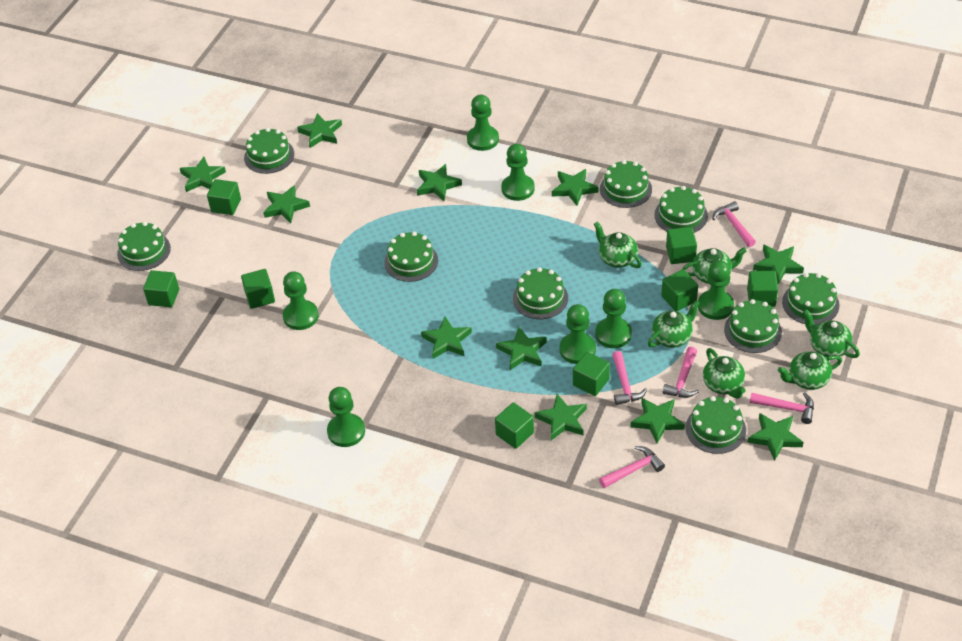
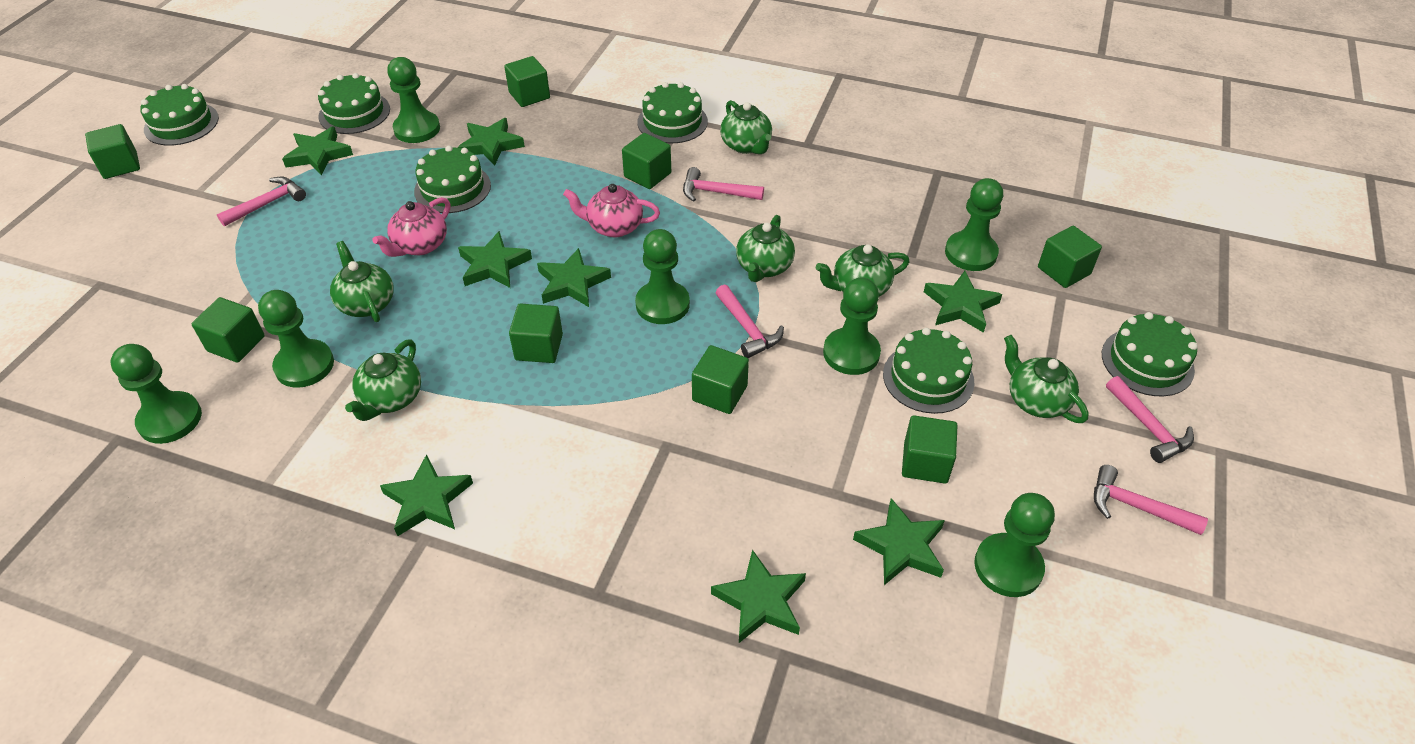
green cake: 9 -> 6
green star: 11 -> 8
pink teapot: 0 -> 2

